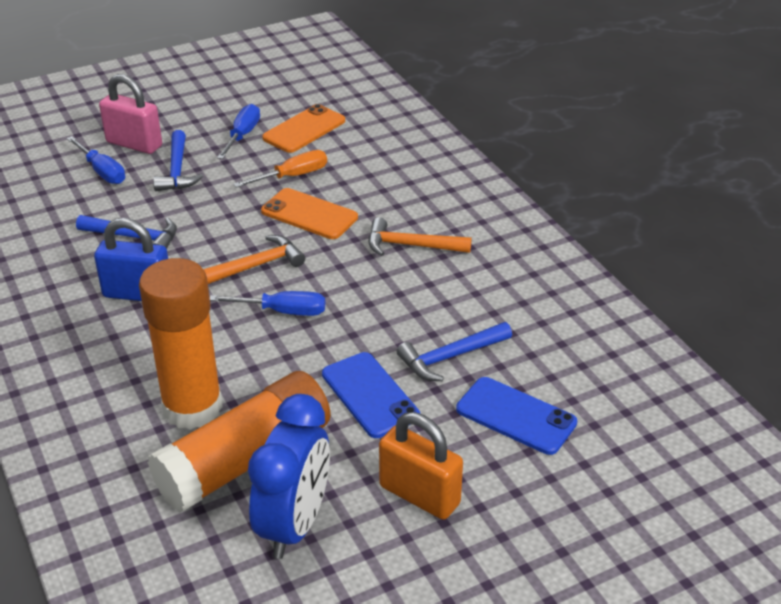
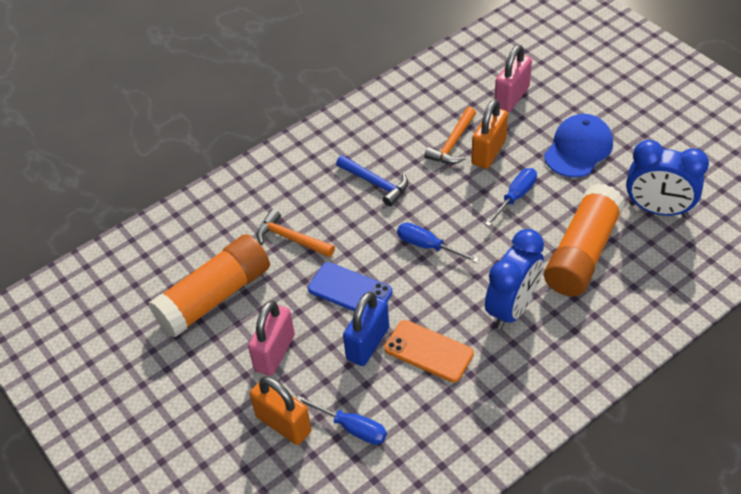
blue cap: 0 -> 1
blue clock: 1 -> 2
blue hammer: 3 -> 1
blue phone: 2 -> 1
orange padlock: 1 -> 2
orange phone: 2 -> 1
orange screwdriver: 1 -> 0
pink padlock: 1 -> 2

